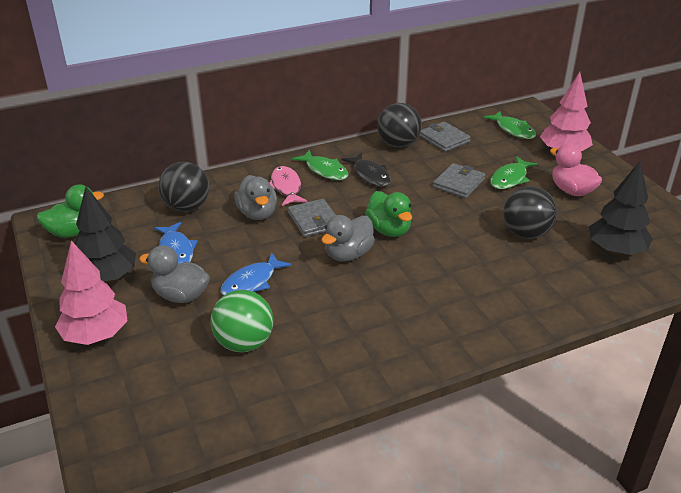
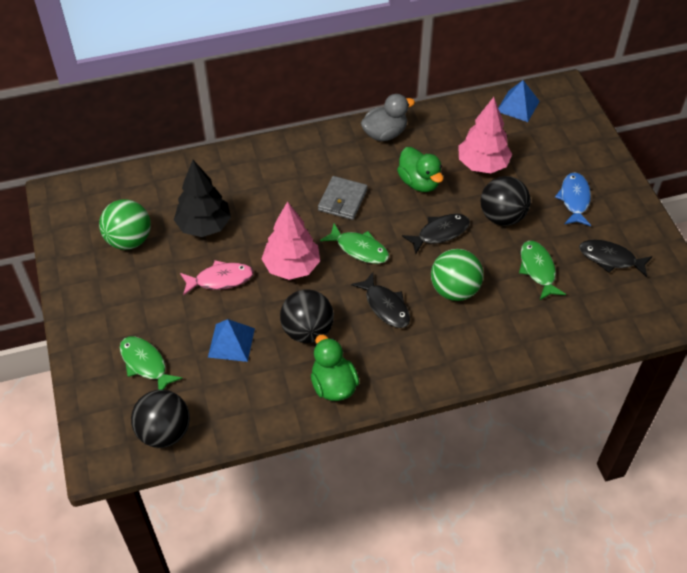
black fish: 1 -> 3
black tree: 2 -> 1
blue fish: 2 -> 1
blue pyramid: 0 -> 2
green ball: 1 -> 2
grey duck: 3 -> 1
grey wallet: 3 -> 1
pink duck: 1 -> 0

